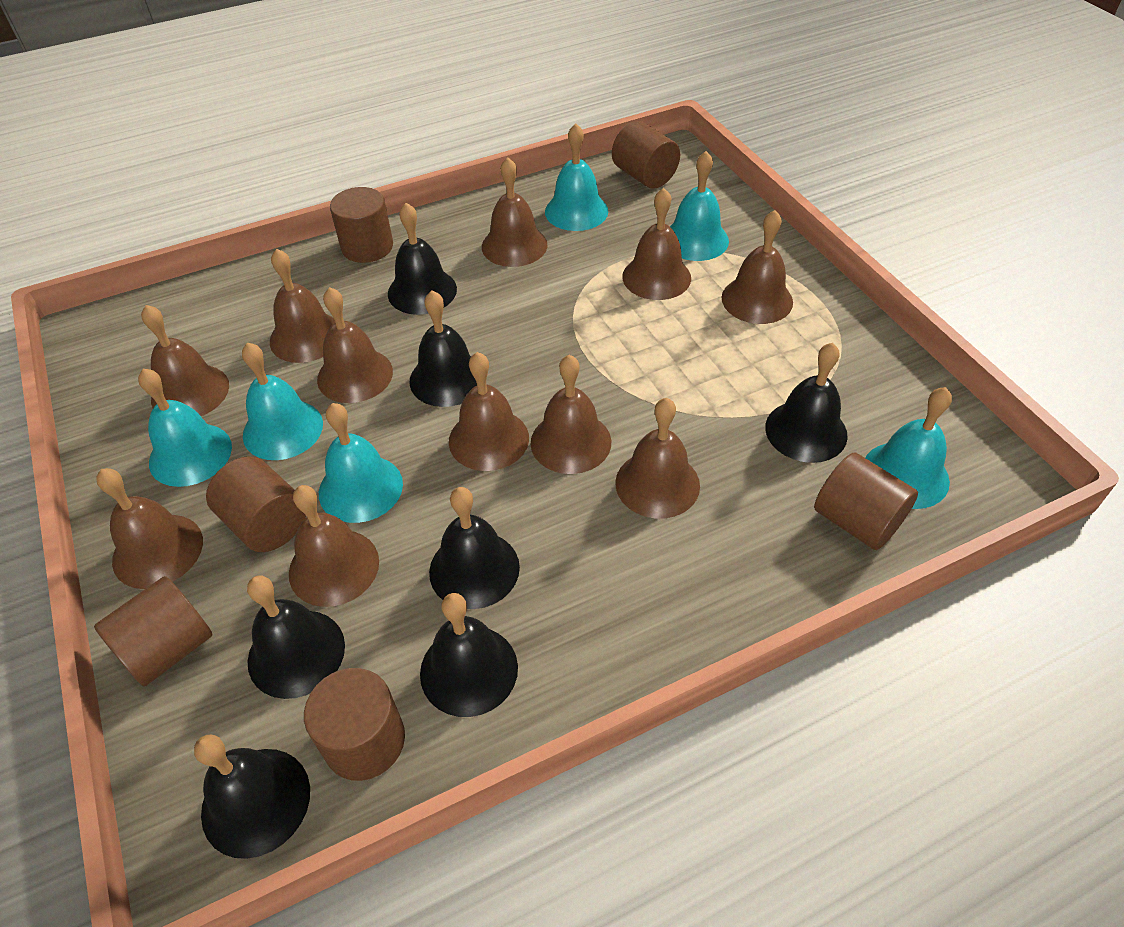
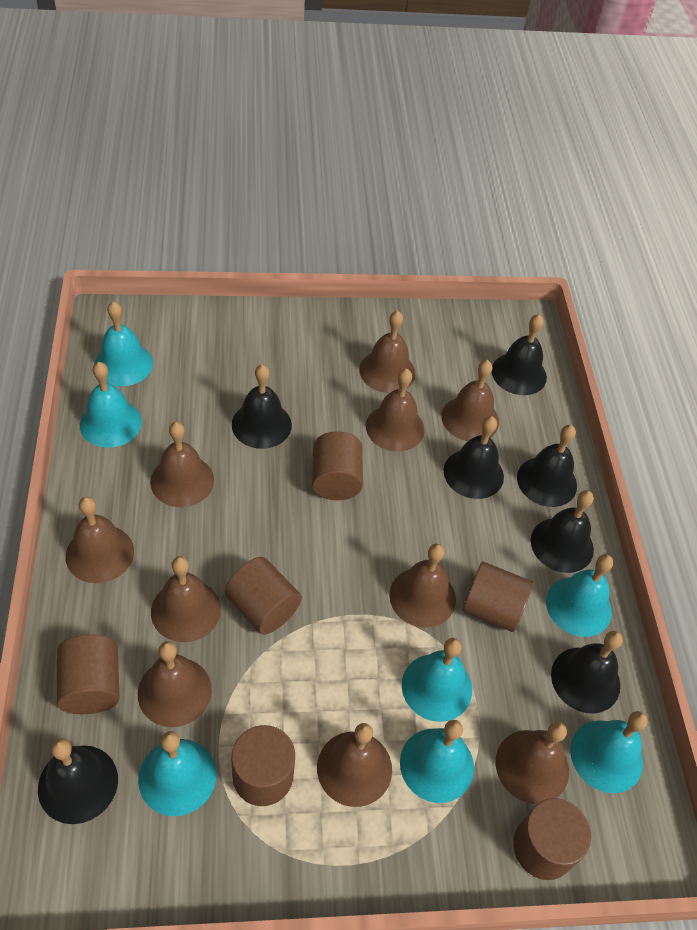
brown bell: 11 -> 10
turquoise bell: 6 -> 7

